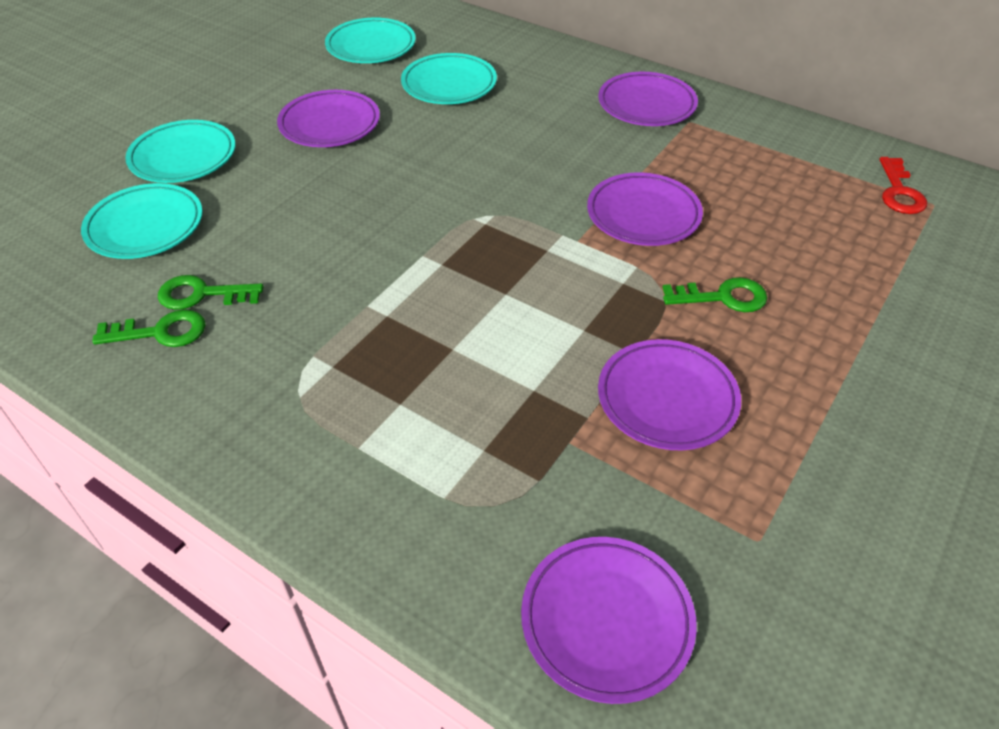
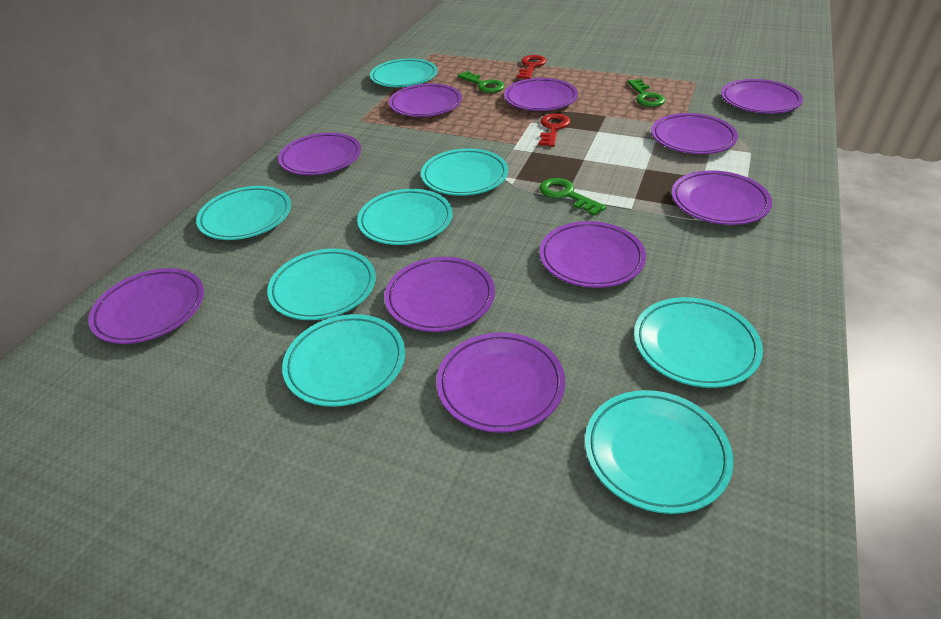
purple plate: 5 -> 10
red key: 1 -> 2
turquoise plate: 4 -> 8

